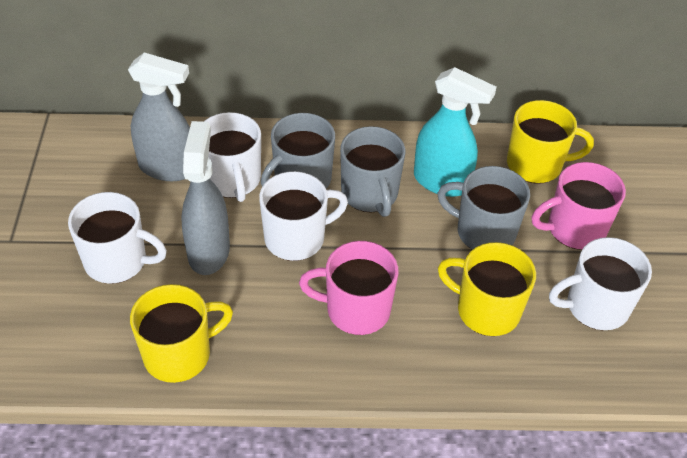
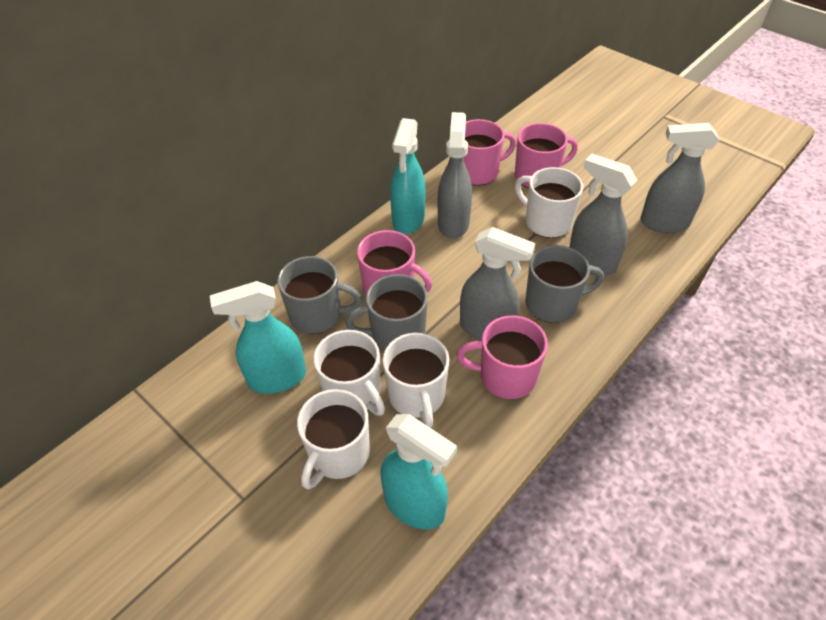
grey spray bottle: 2 -> 4
pink mug: 2 -> 4
turquoise spray bottle: 1 -> 3
yellow mug: 3 -> 0

